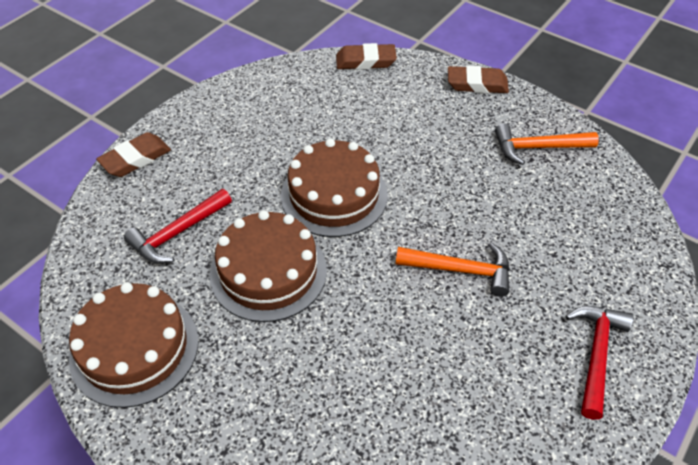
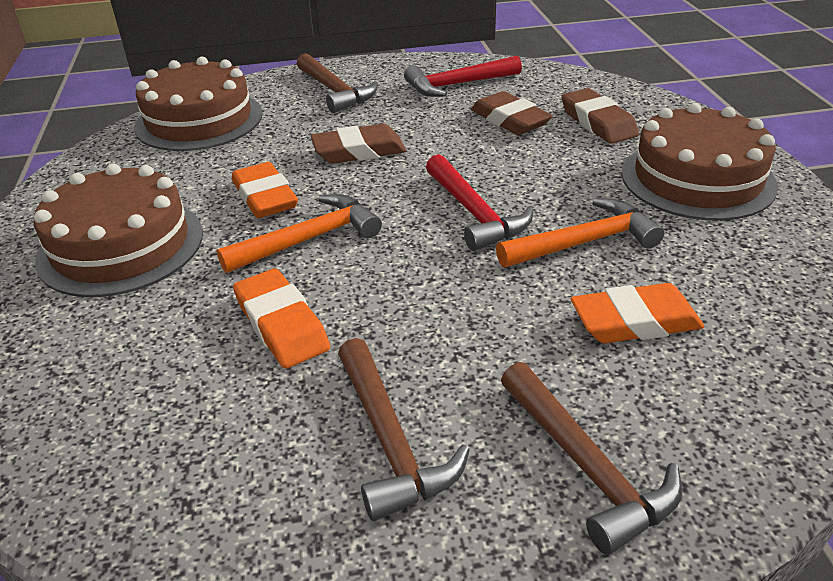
brown hammer: 0 -> 3
orange eraser: 0 -> 3

